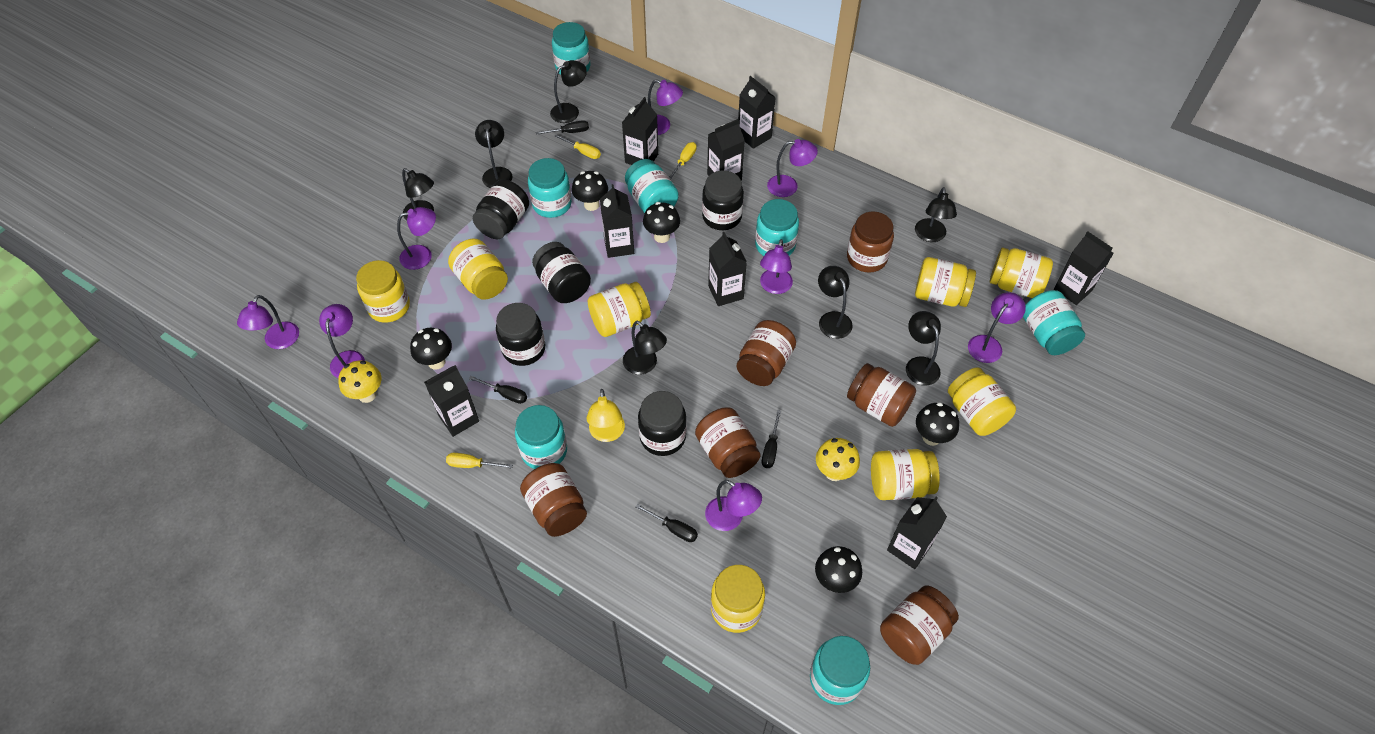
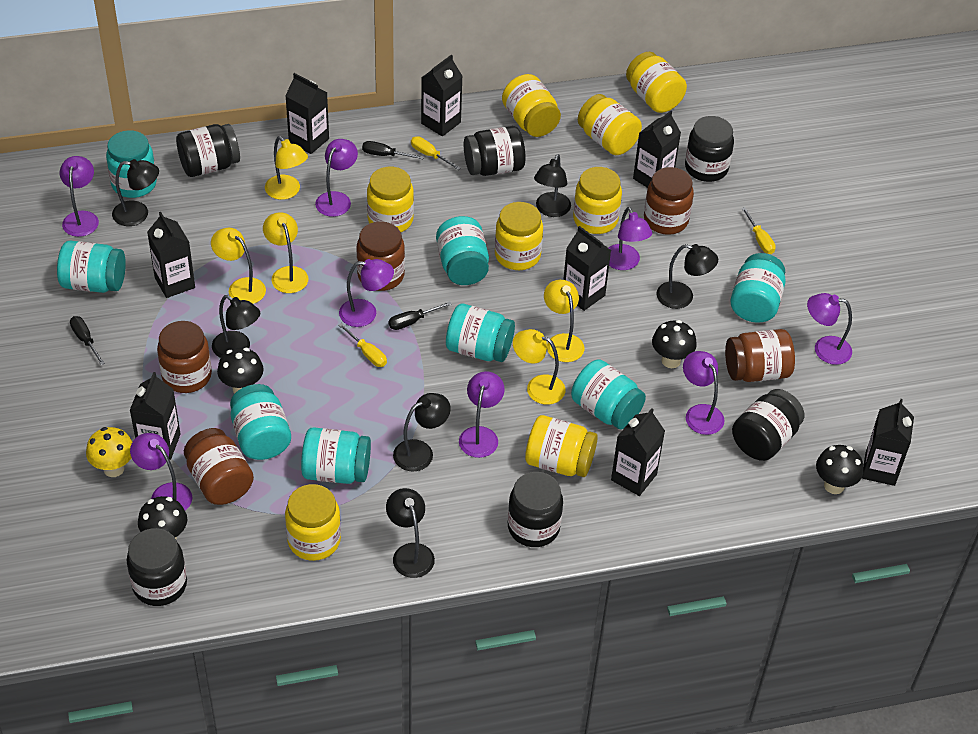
black jar: 5 -> 6
black lamp: 7 -> 6
black mushroom: 5 -> 4
black screwdriver: 4 -> 3
brown jar: 6 -> 5
turquoise jar: 7 -> 8
yellow lamp: 1 -> 5
yellow mushroom: 2 -> 1

